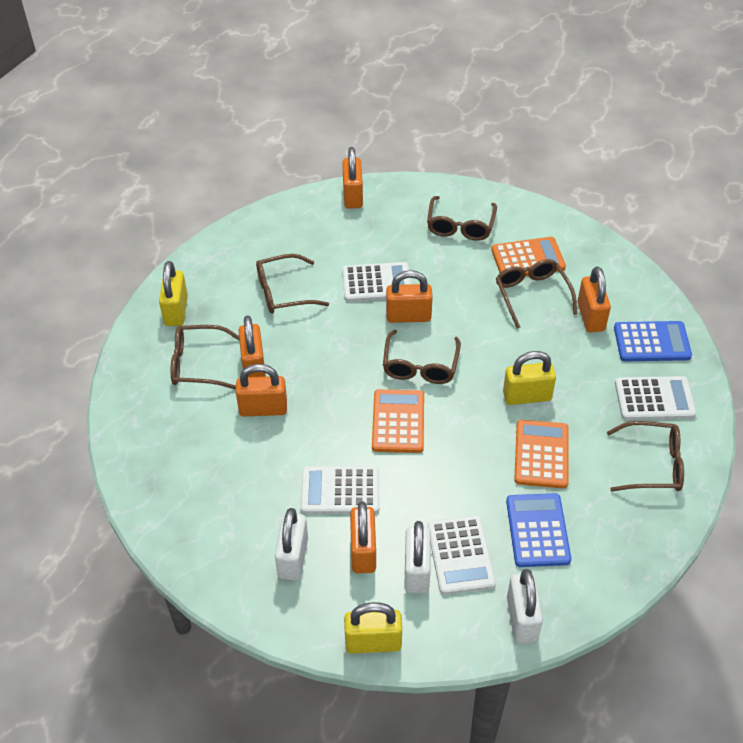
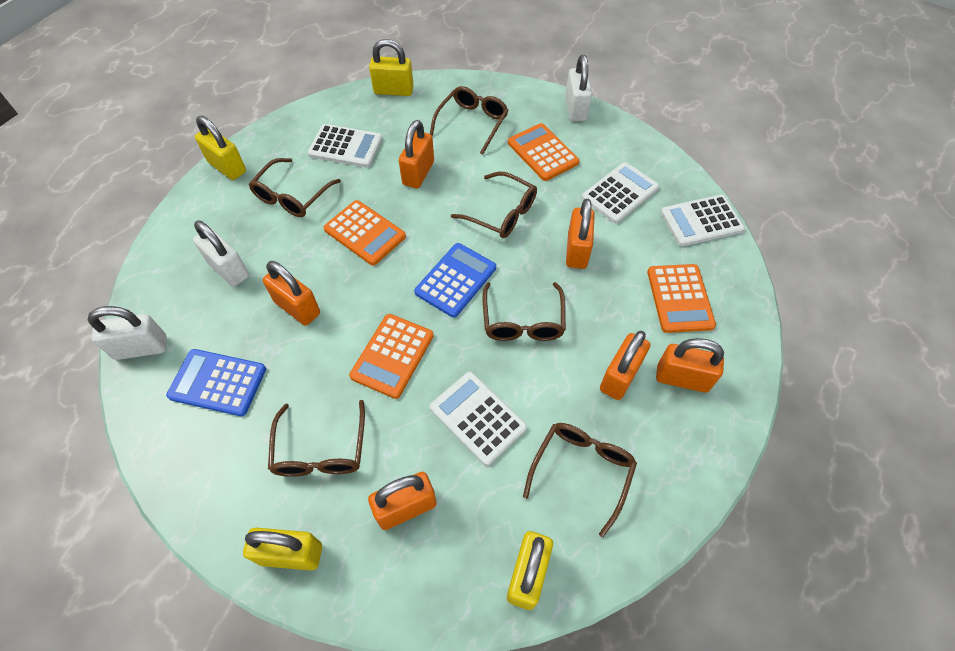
orange calculator: 3 -> 4
yellow padlock: 3 -> 4

